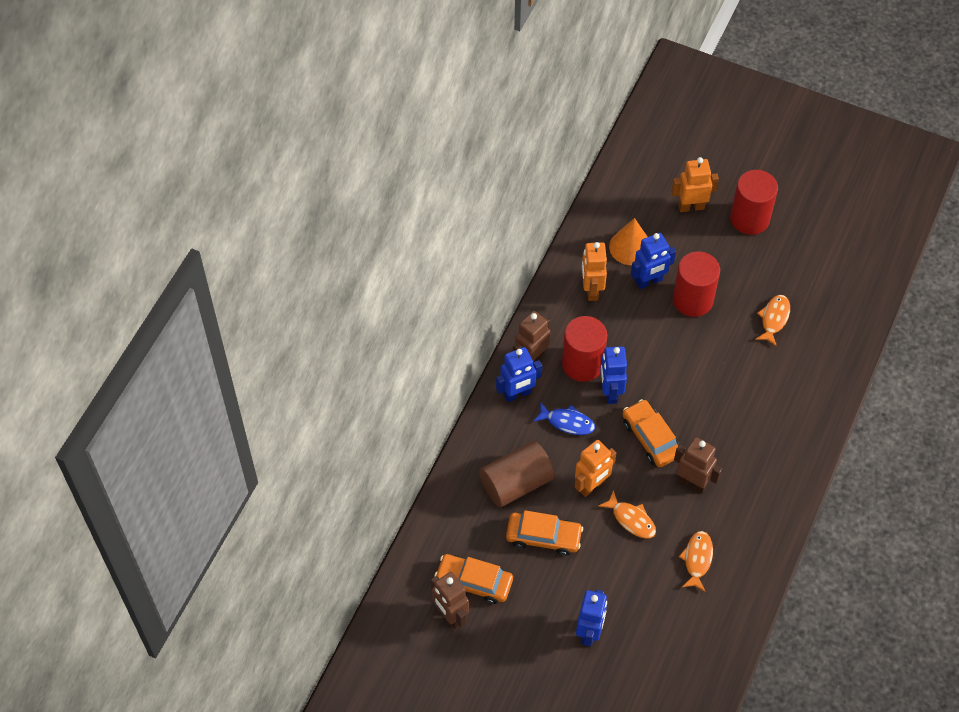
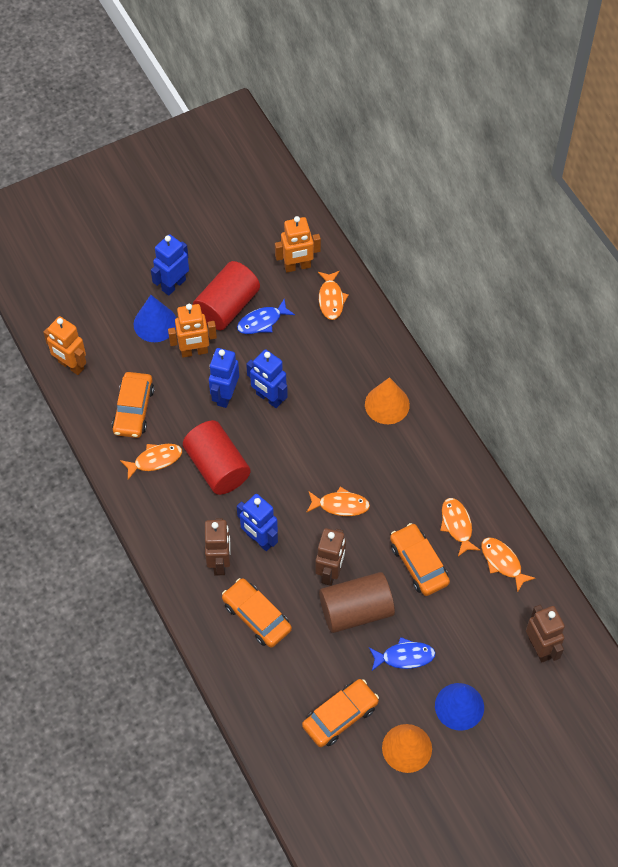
blue cone: 0 -> 2
blue fish: 1 -> 2
orange car: 3 -> 4
orange cone: 1 -> 2
orange fish: 3 -> 5
red cylinder: 3 -> 2

